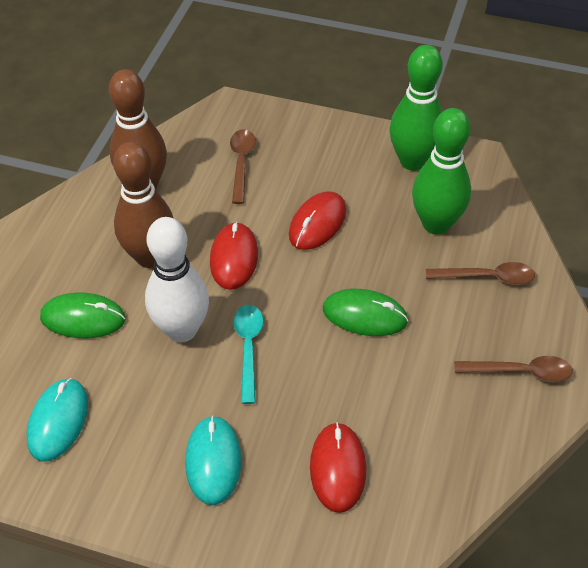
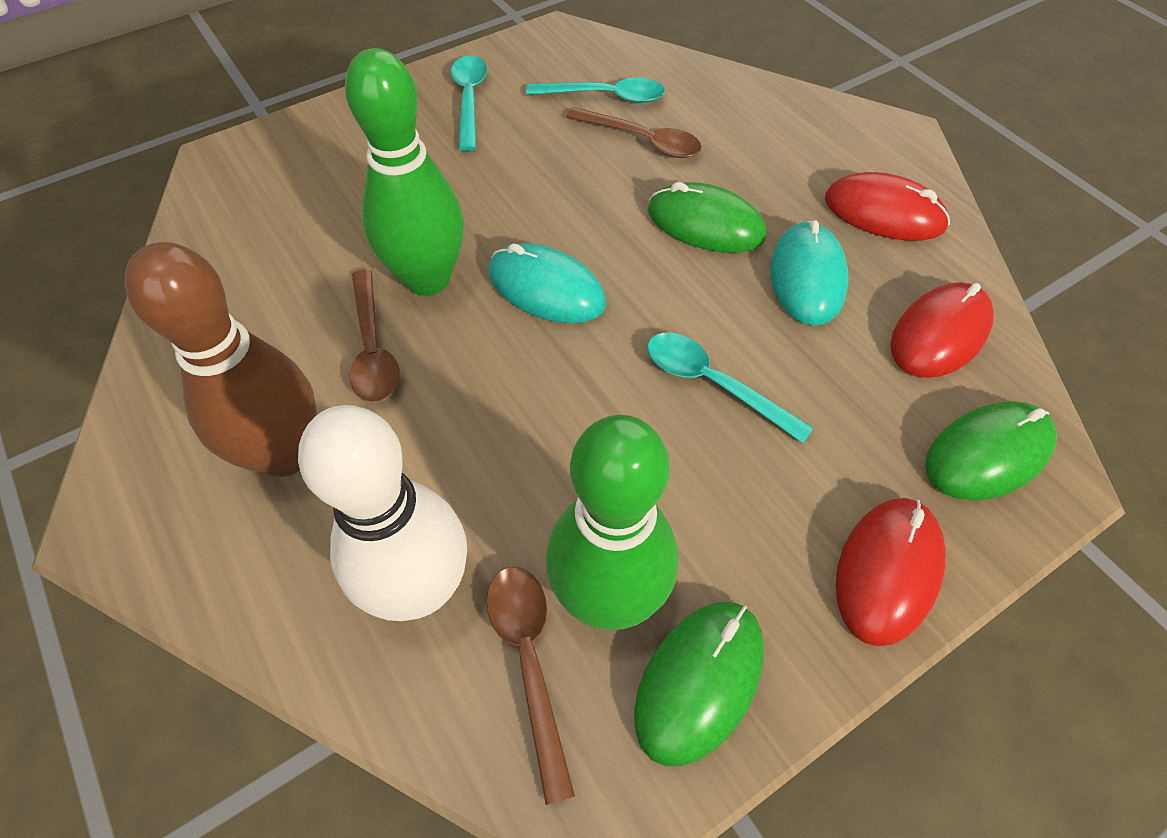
brown bowling pin: 2 -> 1
green mouse: 2 -> 3
turquoise spoon: 1 -> 3

